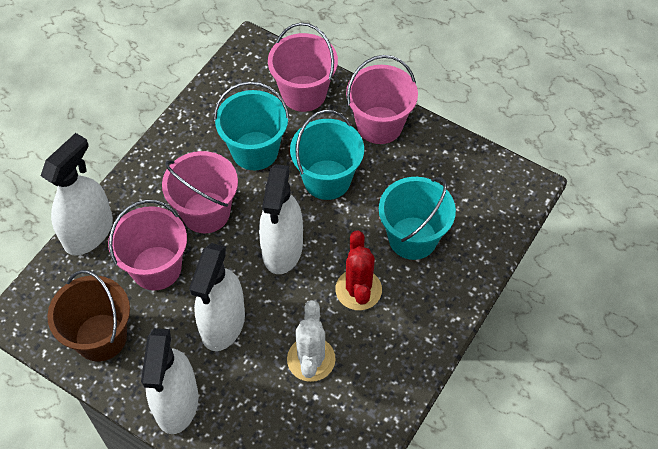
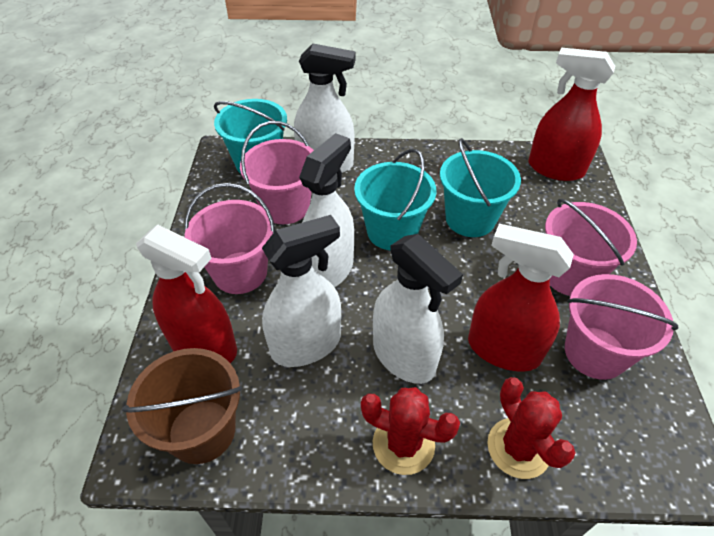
red cactus: 1 -> 2
red spray bottle: 0 -> 3
white cactus: 1 -> 0

